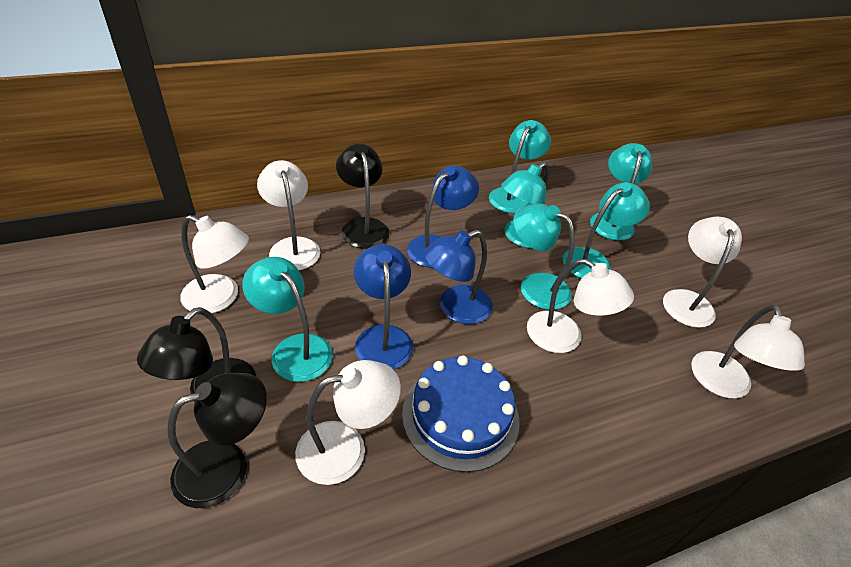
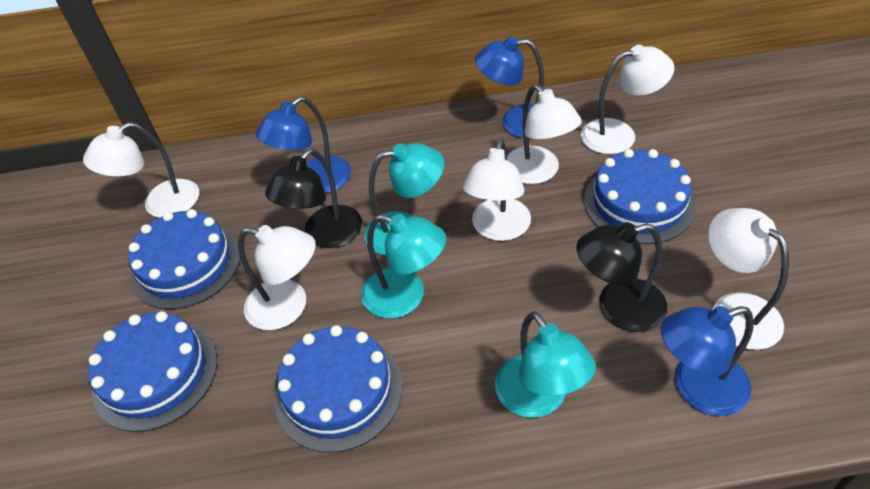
black lamp: 3 -> 2
blue cake: 1 -> 4
turquoise lamp: 6 -> 3

